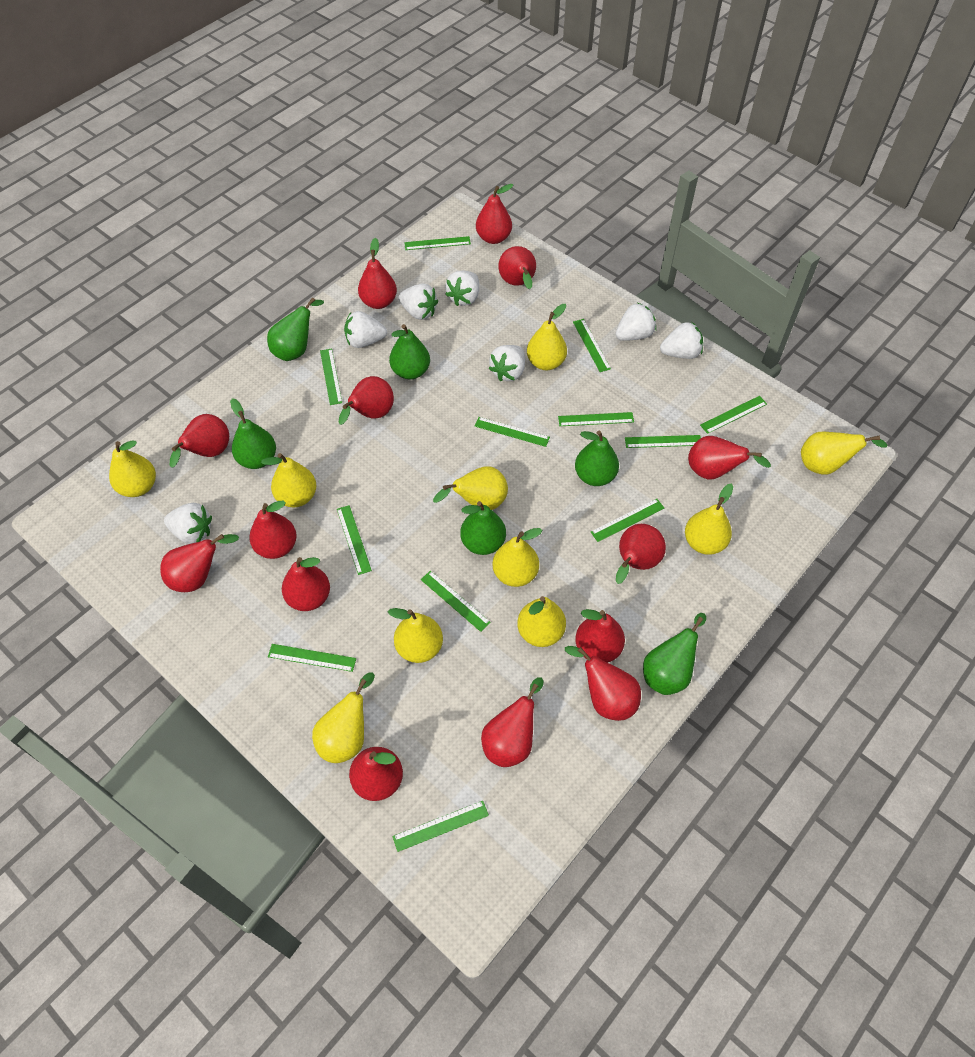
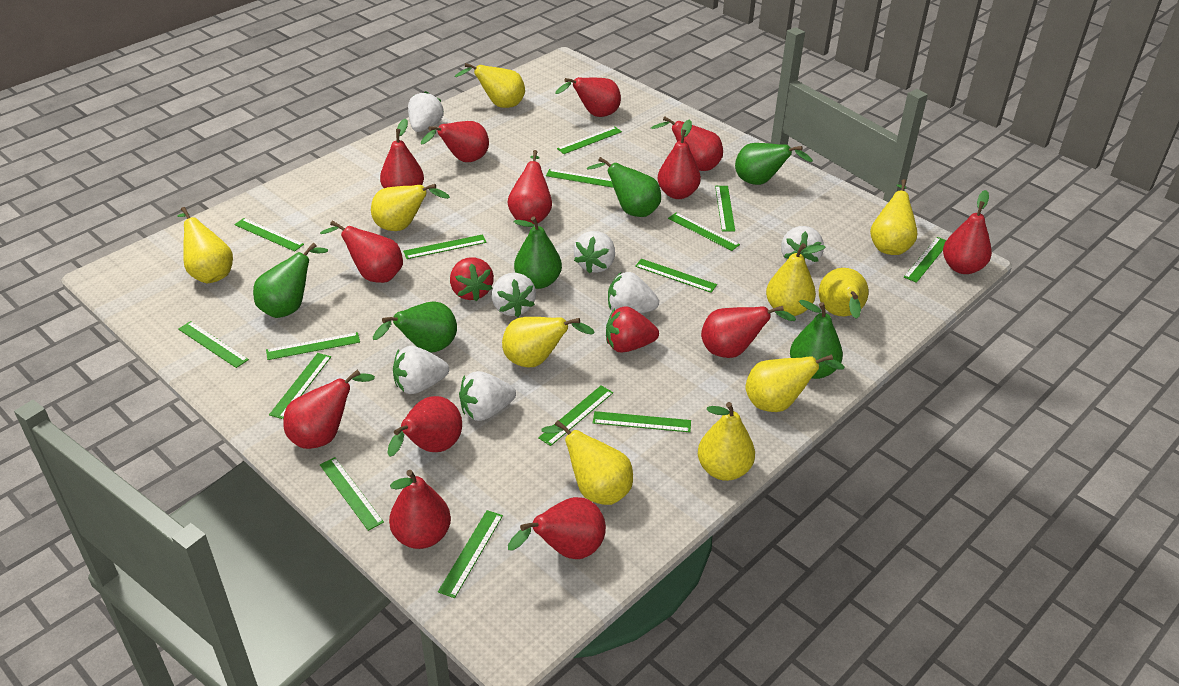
green ruler: 12 -> 15
red pear: 14 -> 13
red strawberry: 0 -> 2

